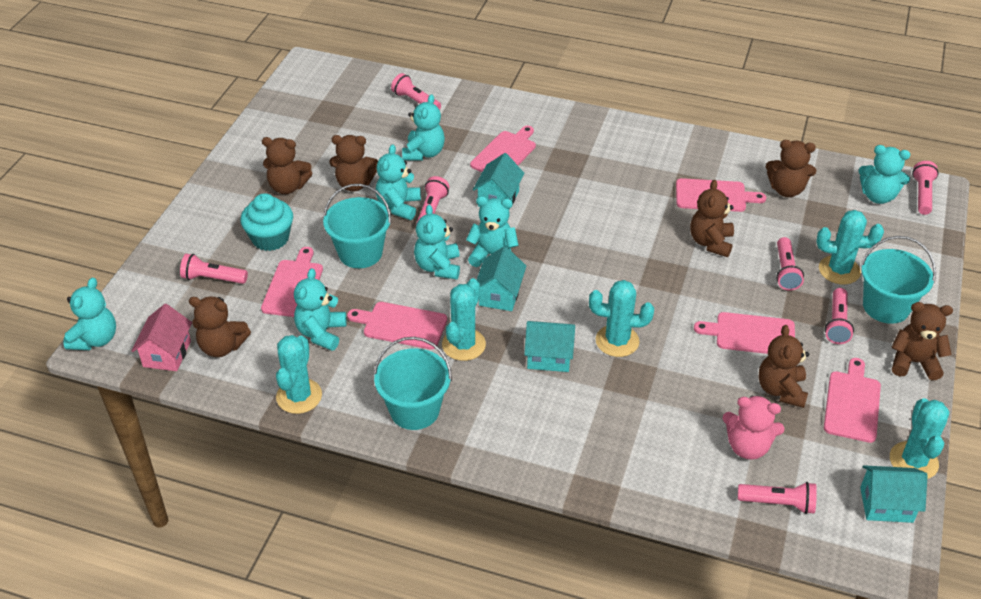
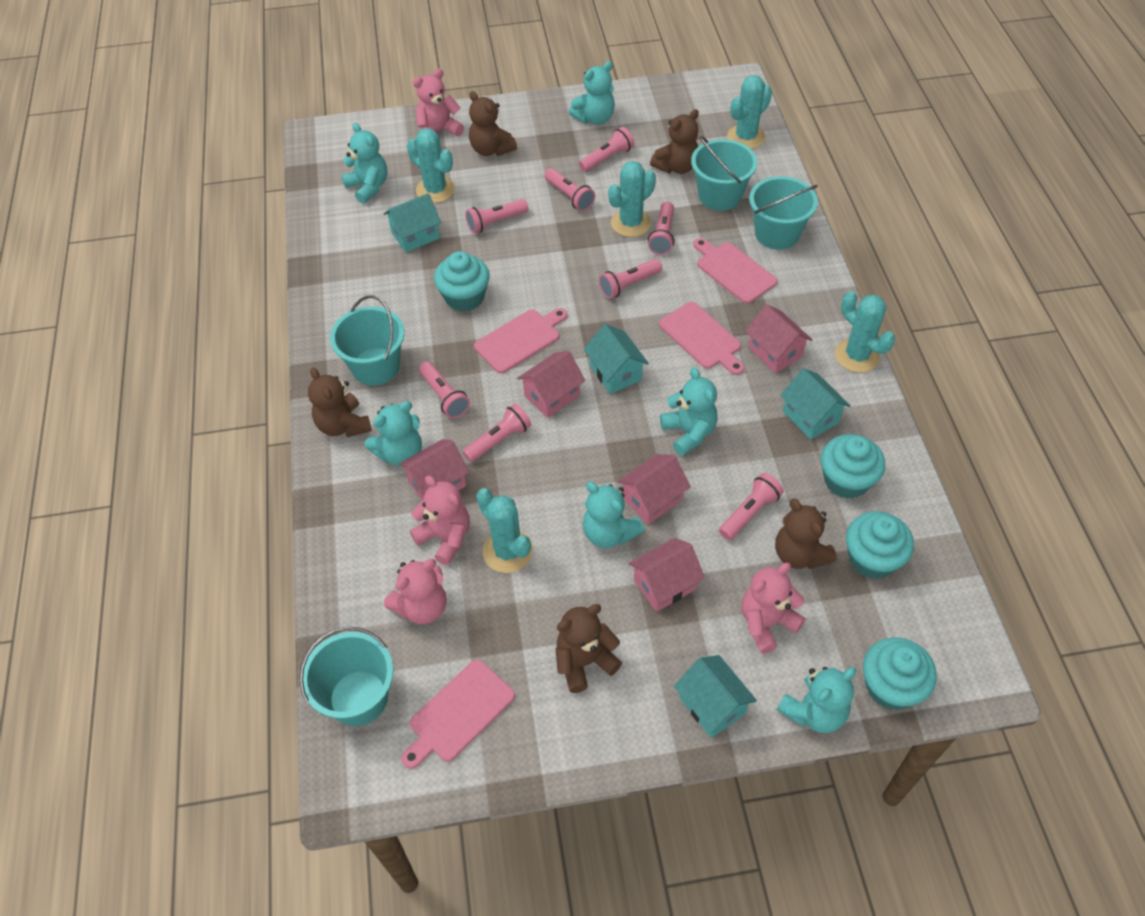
brown teddy bear: 7 -> 5
pink cutting board: 6 -> 4
pink flashlight: 7 -> 8
pink house: 1 -> 5
pink teddy bear: 1 -> 4
turquoise bucket: 3 -> 4
turquoise cupcake: 1 -> 4
turquoise teddy bear: 7 -> 6

